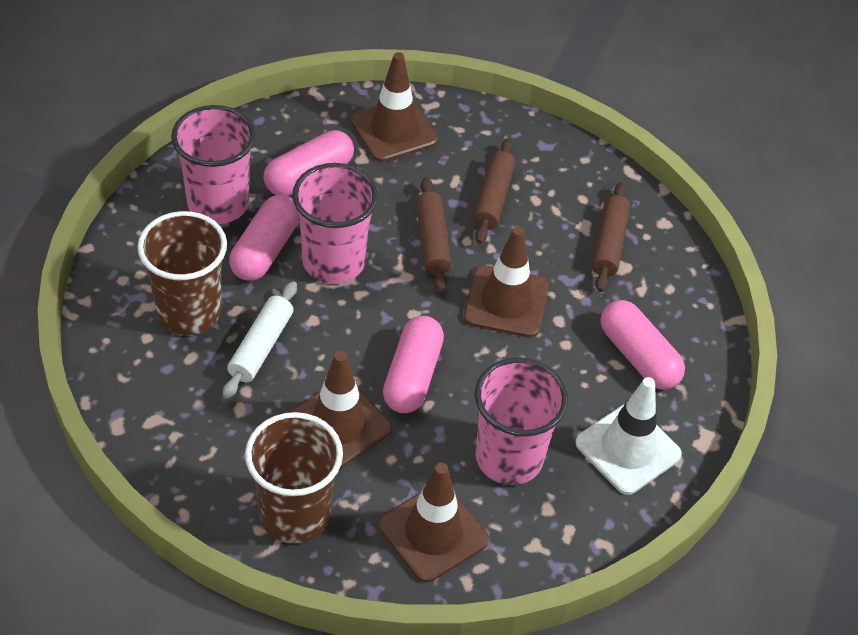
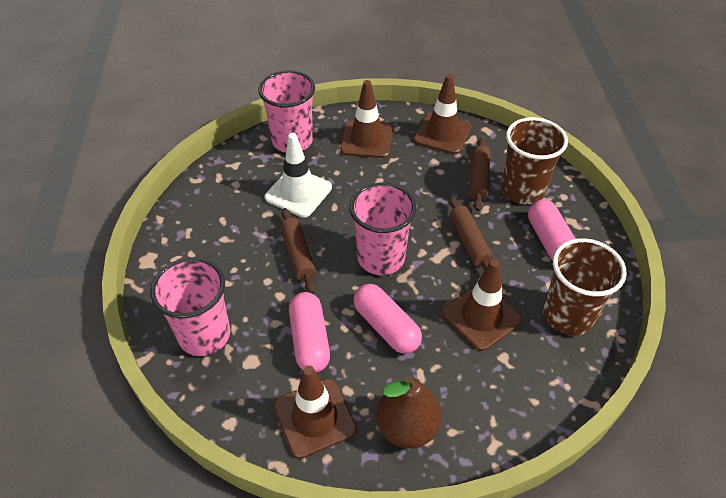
brown pear: 0 -> 1
pink capsule: 4 -> 3
white rolling pin: 1 -> 0

